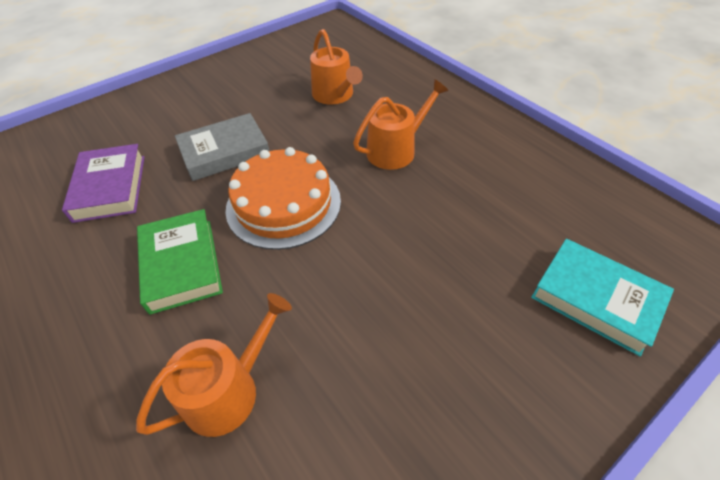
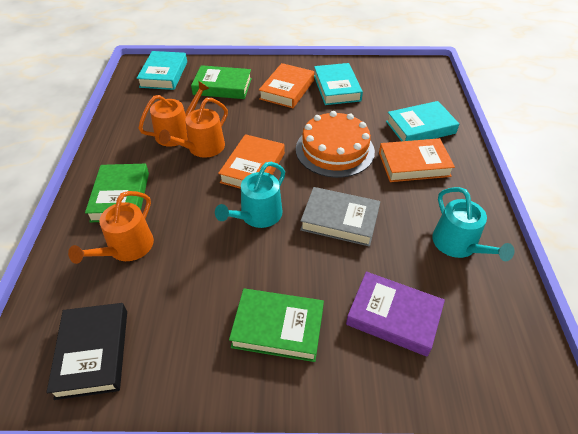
black book: 0 -> 1
green book: 1 -> 3
orange book: 0 -> 3
turquoise book: 1 -> 3
turquoise watering can: 0 -> 2

